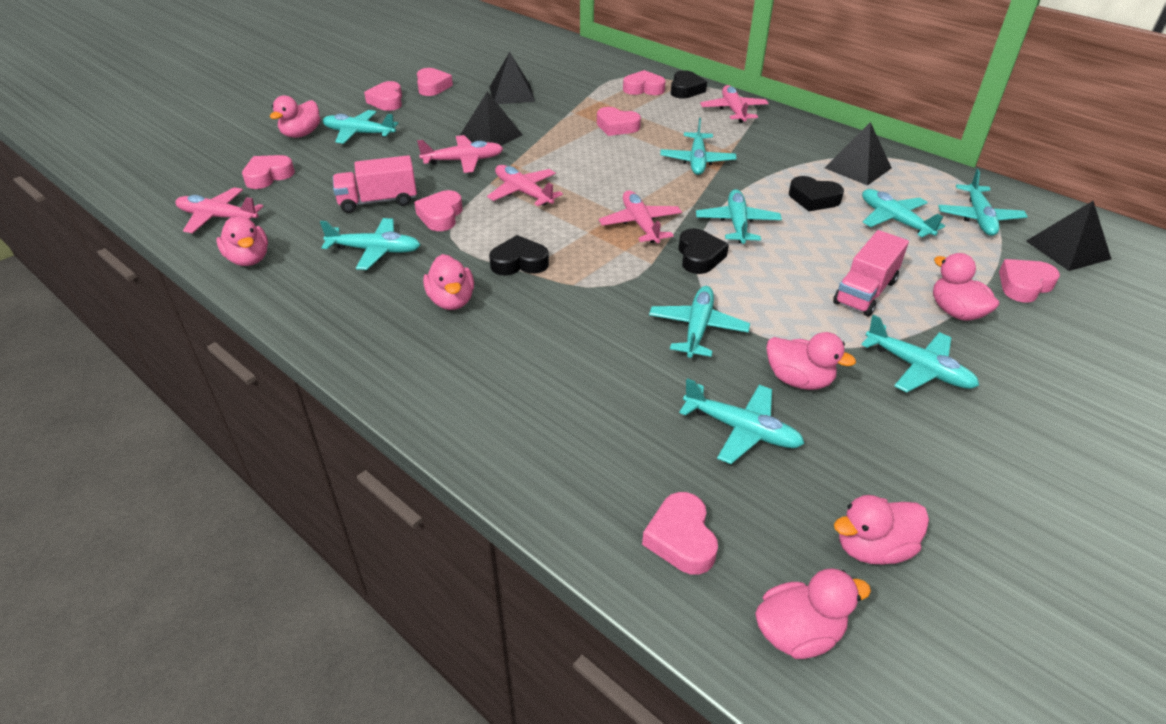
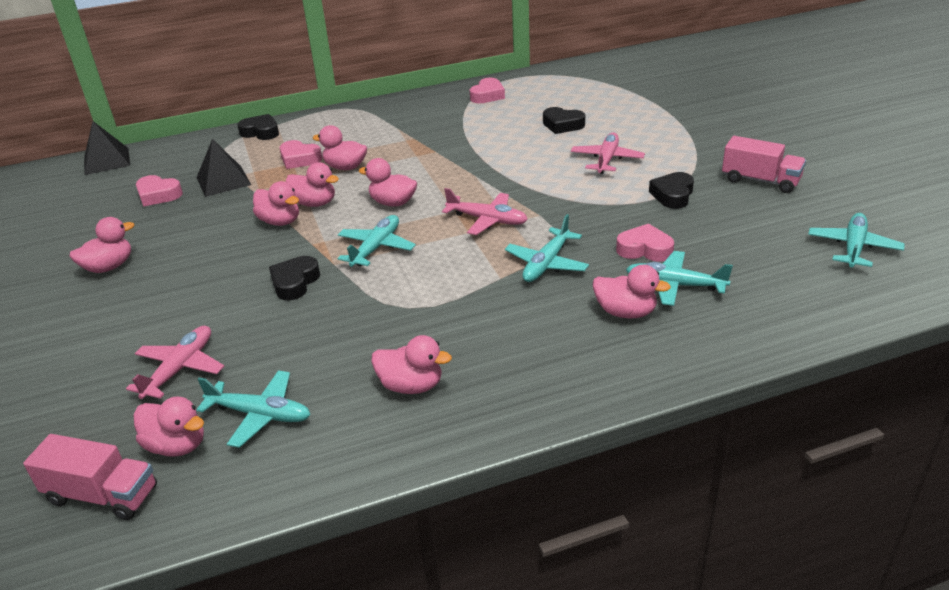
black pyramid: 4 -> 2
pink duck: 7 -> 8
pink heart: 8 -> 4
pink plane: 5 -> 3
turquoise plane: 9 -> 5

